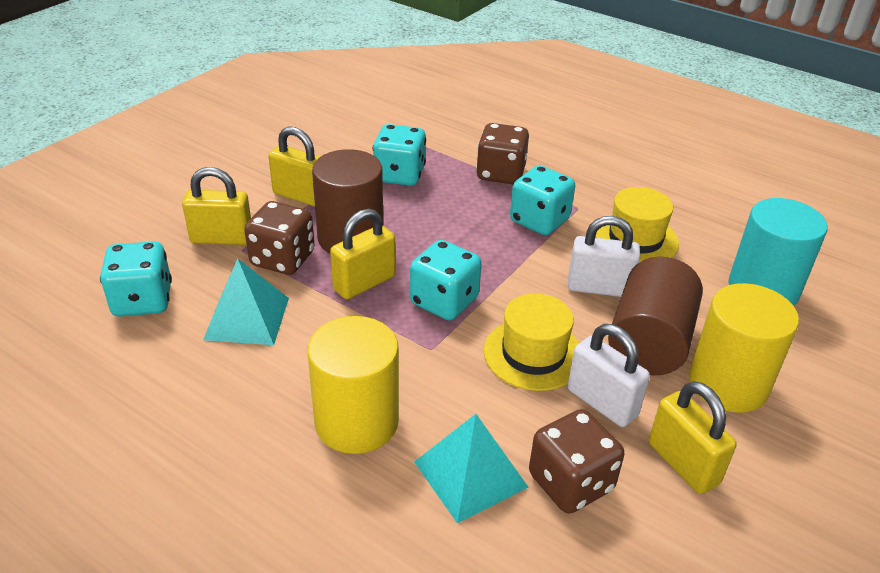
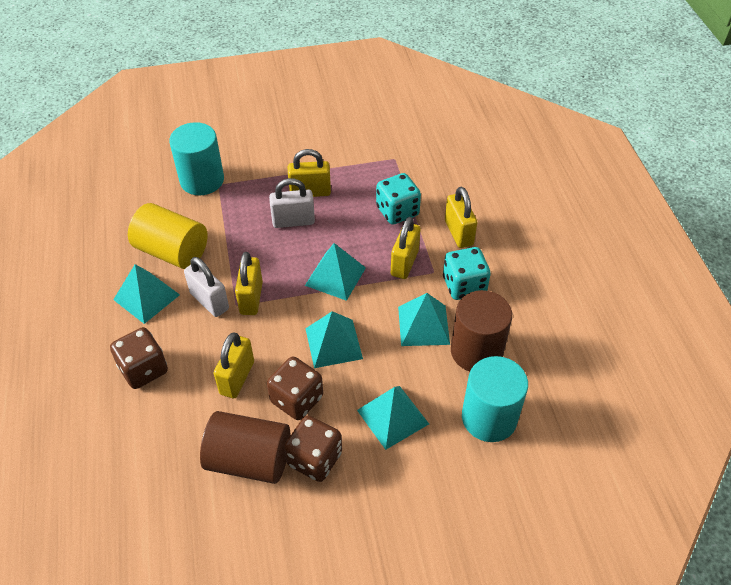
turquoise cylinder: 1 -> 2
turquoise dice: 4 -> 2
turquoise pyramid: 2 -> 5
yellow cylinder: 2 -> 1
yellow hat: 2 -> 0
yellow padlock: 4 -> 5

